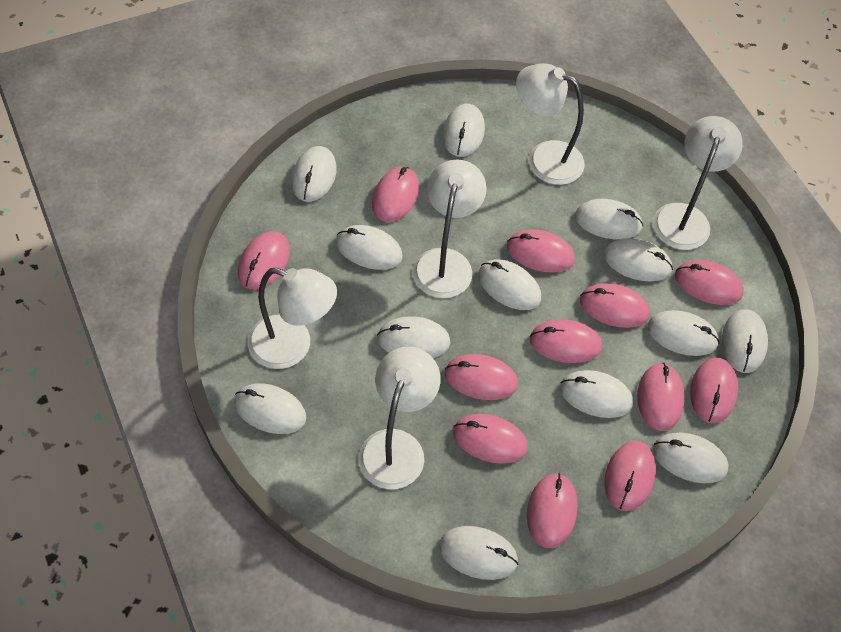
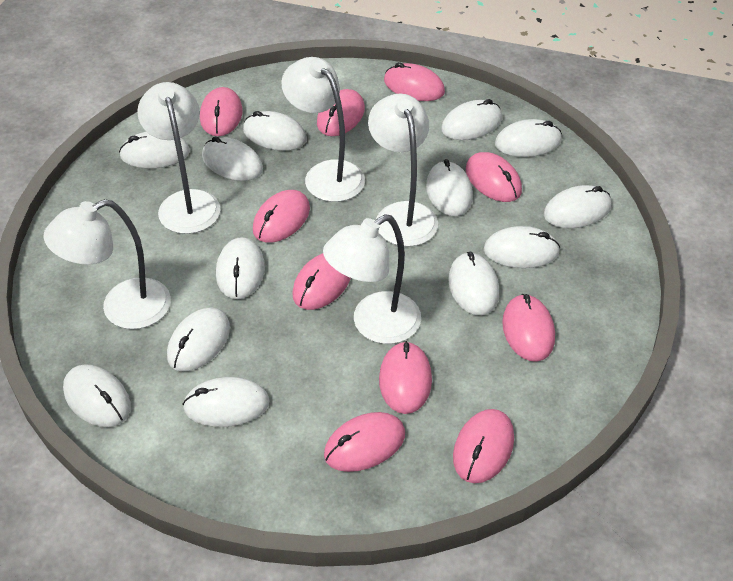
pink mouse: 12 -> 10

